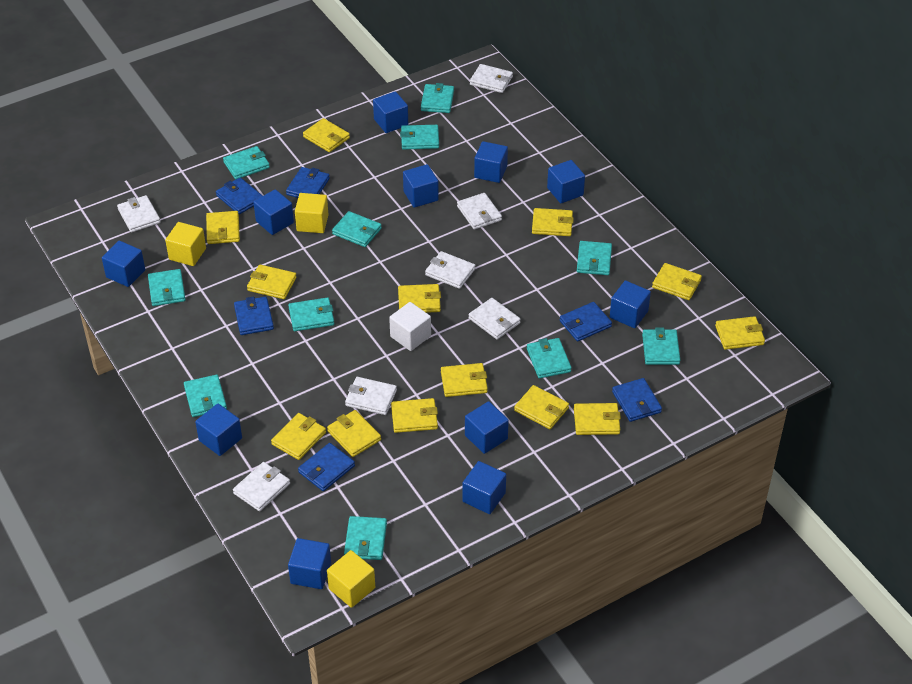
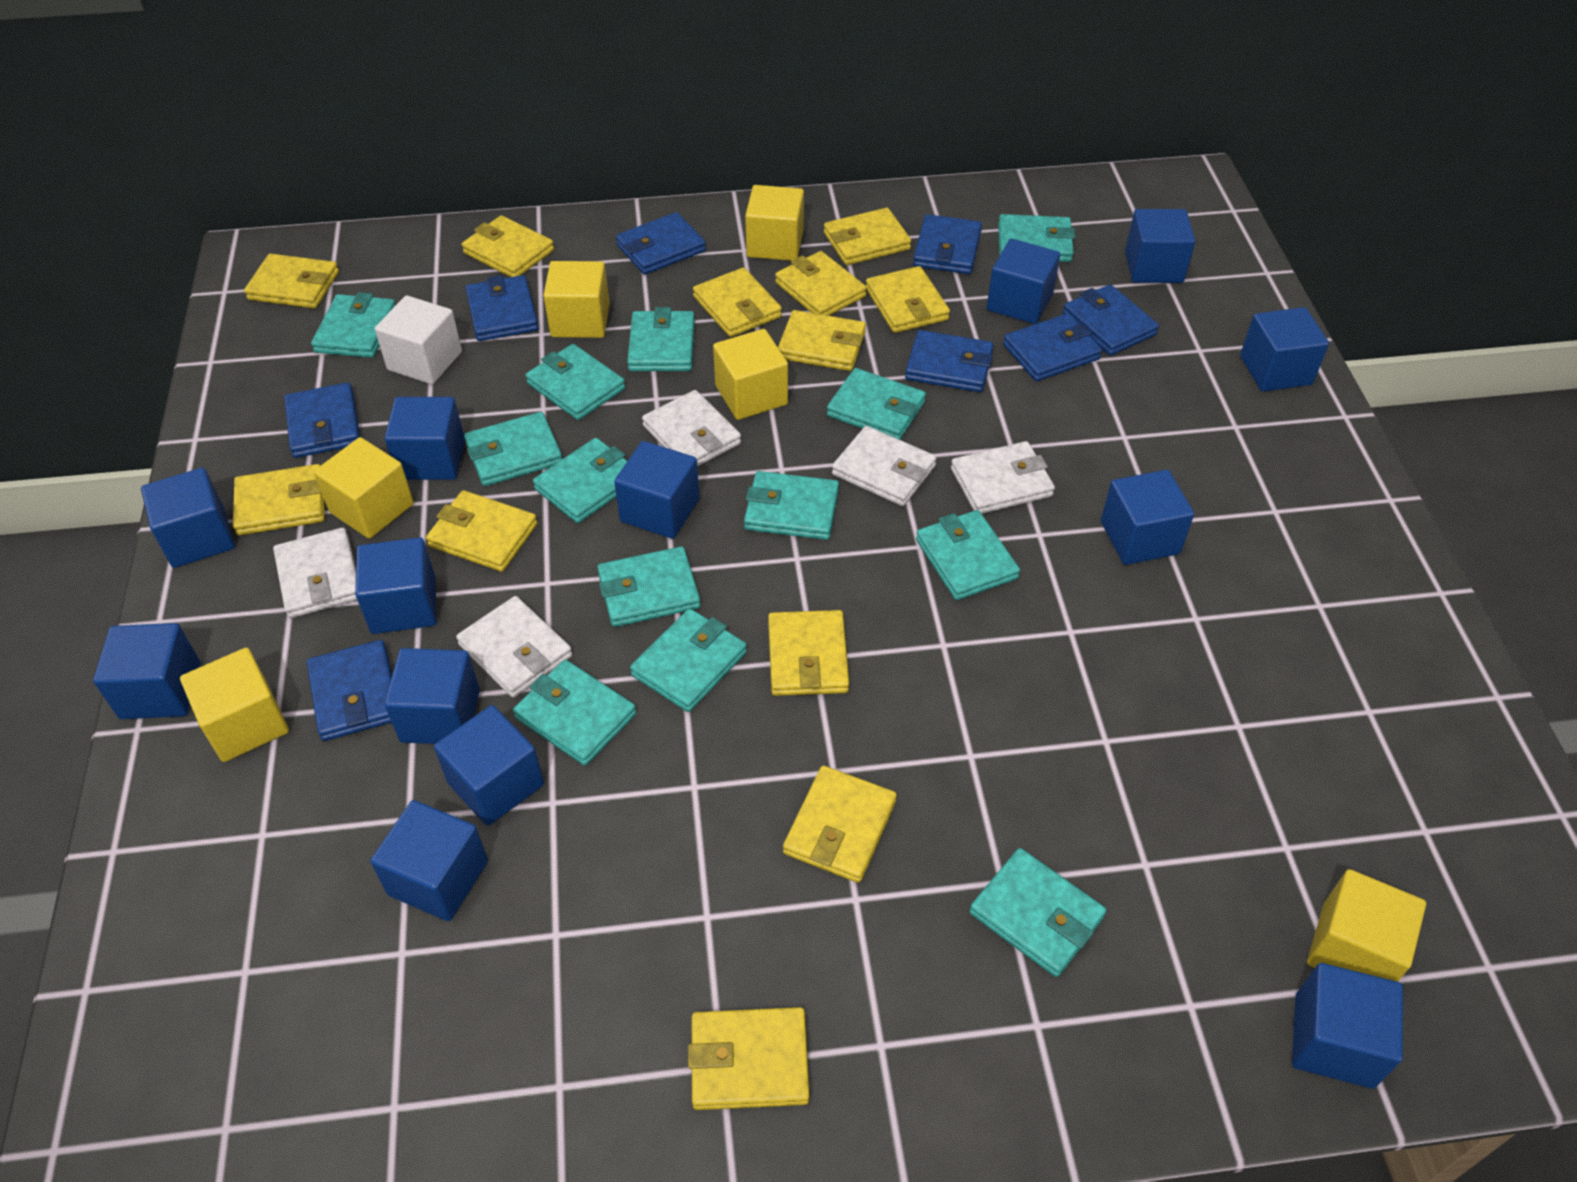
blue cube: 11 -> 13
blue wallet: 6 -> 8
turquoise wallet: 11 -> 13
white wallet: 7 -> 5
yellow cube: 3 -> 6
yellow wallet: 13 -> 12

